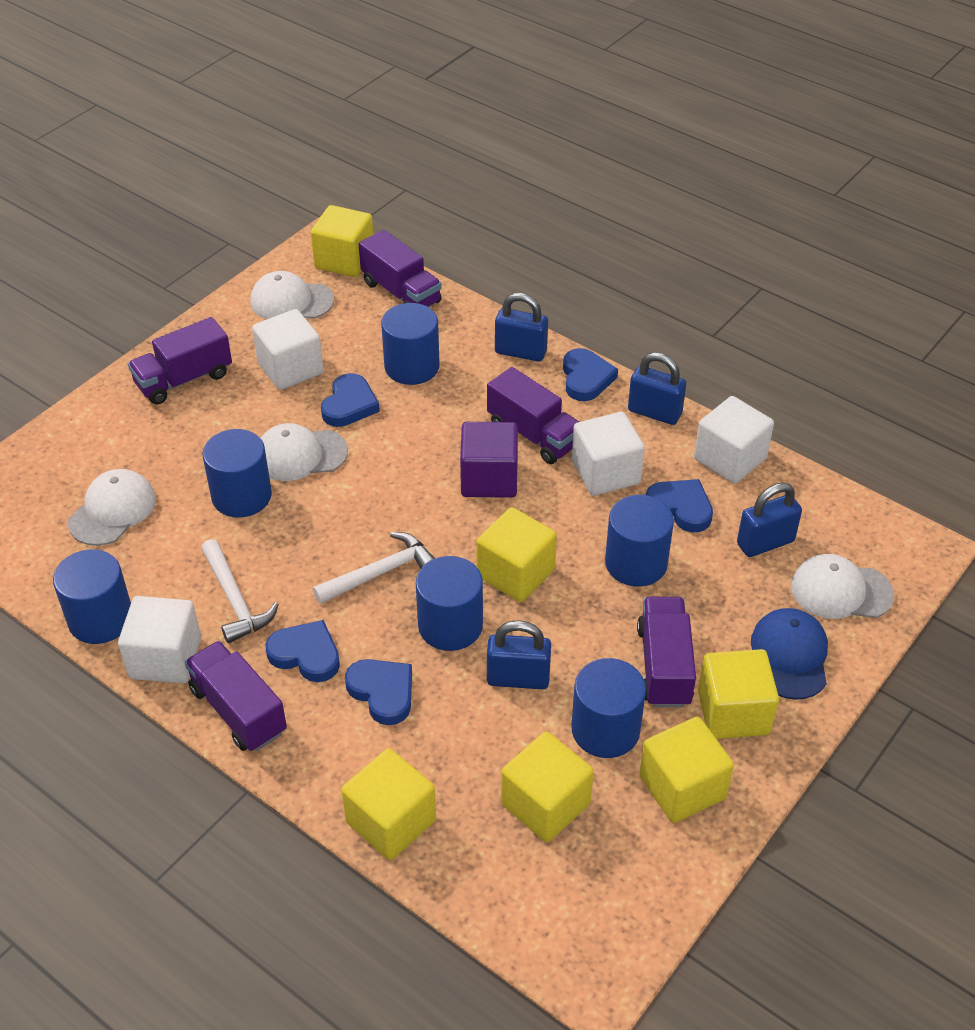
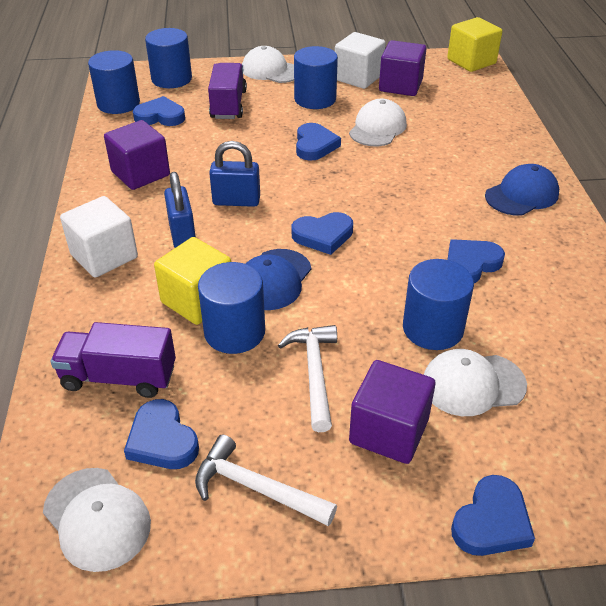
blue cap: 1 -> 2
blue cylinder: 6 -> 5
blue heart: 5 -> 6
blue padlock: 4 -> 2
purple cube: 1 -> 3
purple truck: 5 -> 2
white cube: 4 -> 2
yellow cube: 6 -> 2

